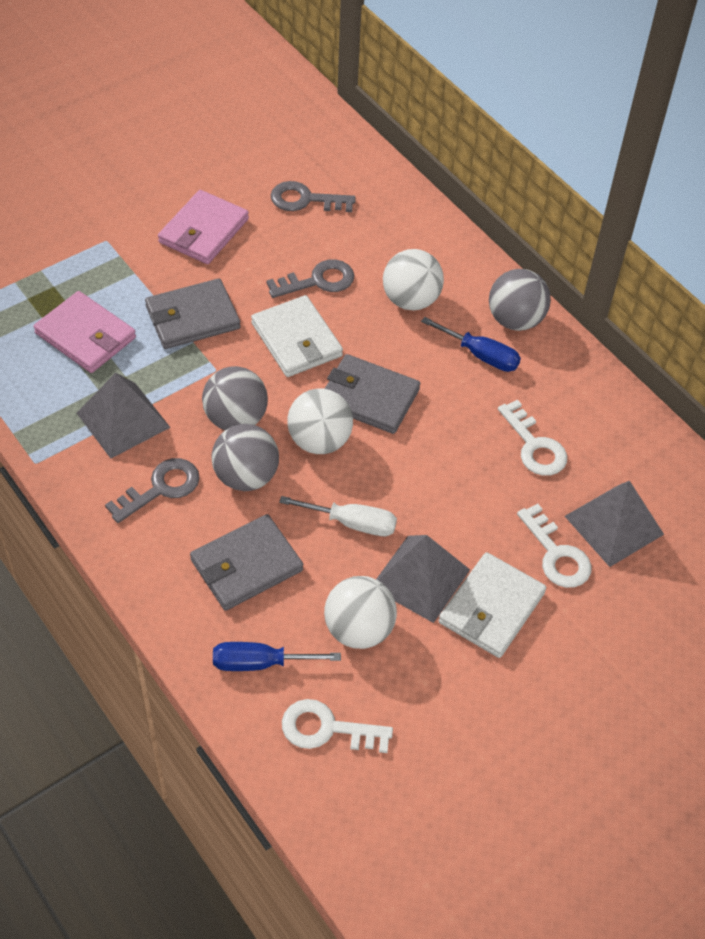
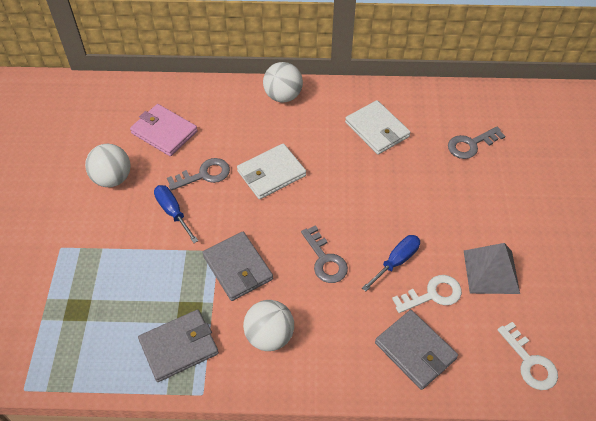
grey ball: 3 -> 0
grey pyramid: 3 -> 1
pink wallet: 2 -> 1
white key: 3 -> 2
white screwdriver: 1 -> 0

